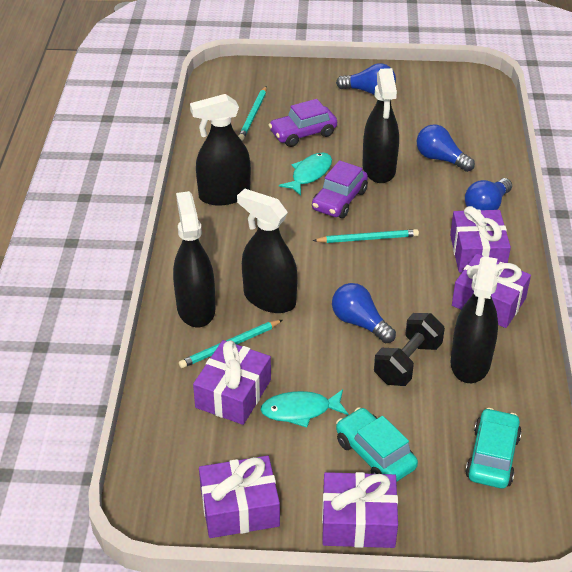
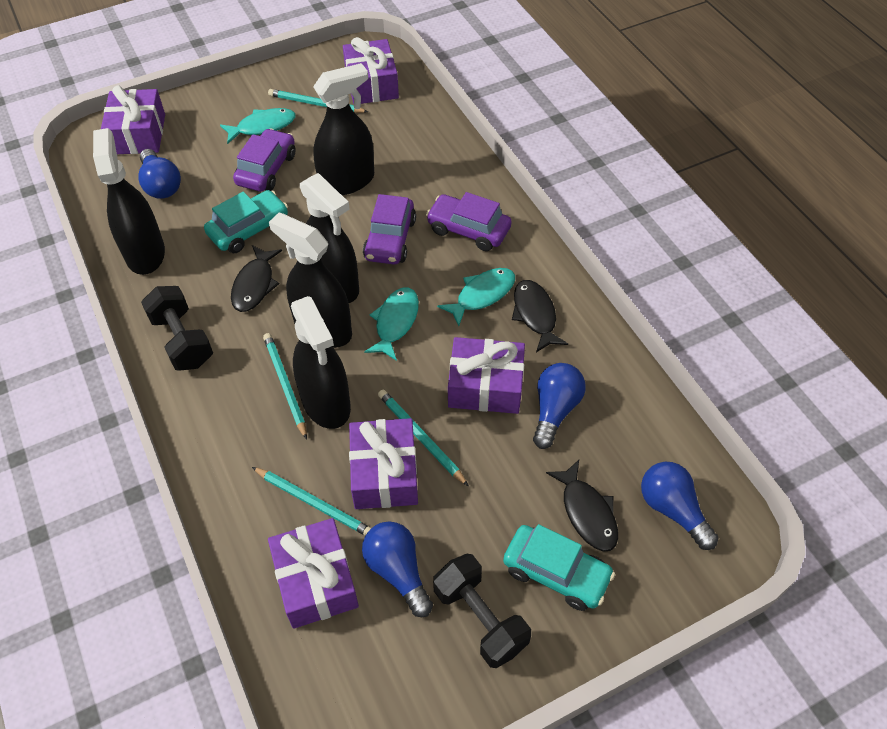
black dumbbell: 1 -> 2
black fish: 0 -> 3
purple car: 2 -> 3
turquoise fish: 2 -> 3
turquoise pencil: 3 -> 4

